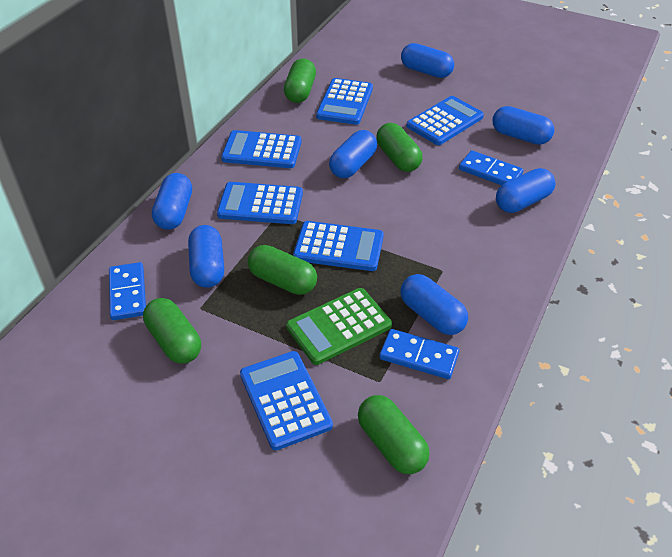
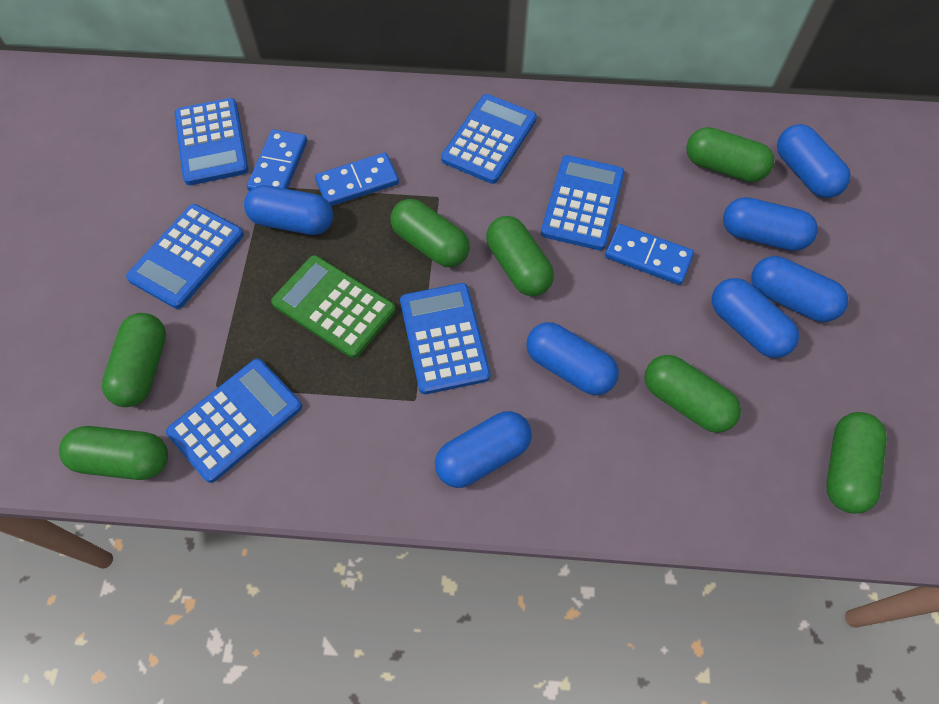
green capsule: 5 -> 7

